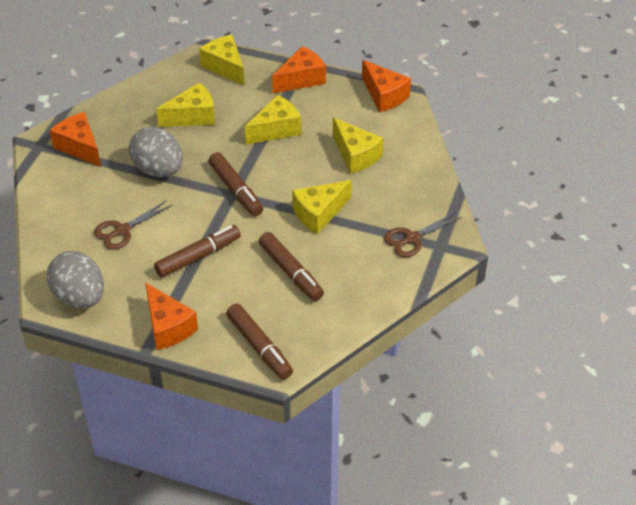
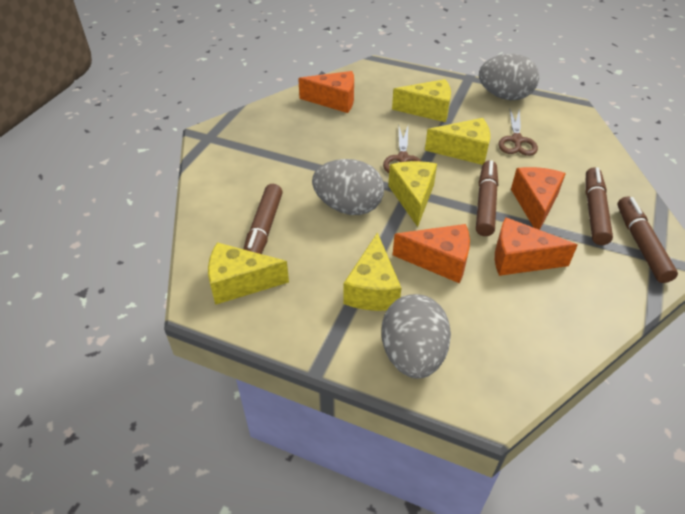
grey egg: 2 -> 3

